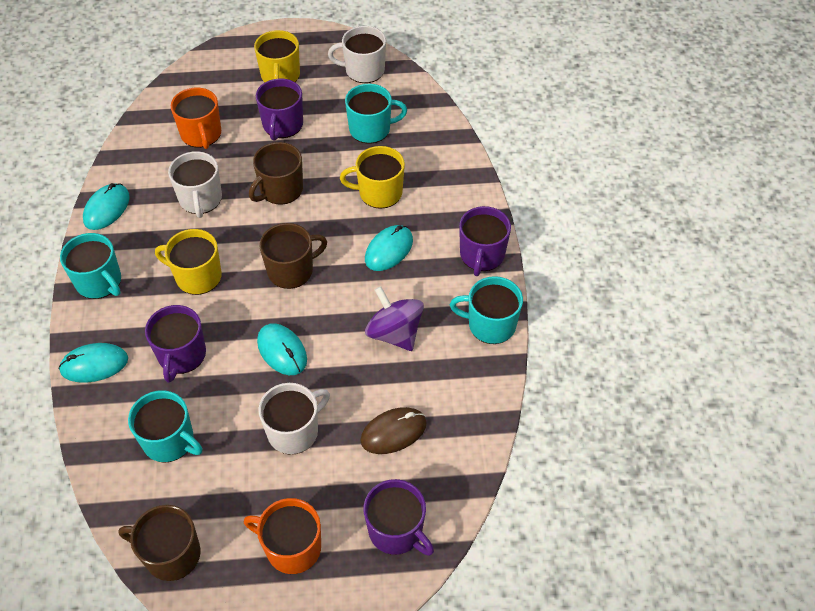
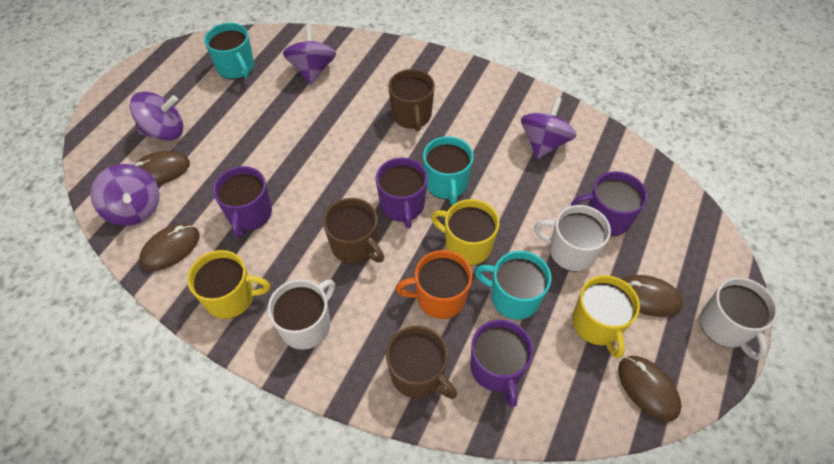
brown mouse: 1 -> 4
orange mug: 2 -> 1
purple spinning top: 1 -> 4
turquoise mouse: 4 -> 0
turquoise mug: 4 -> 3

